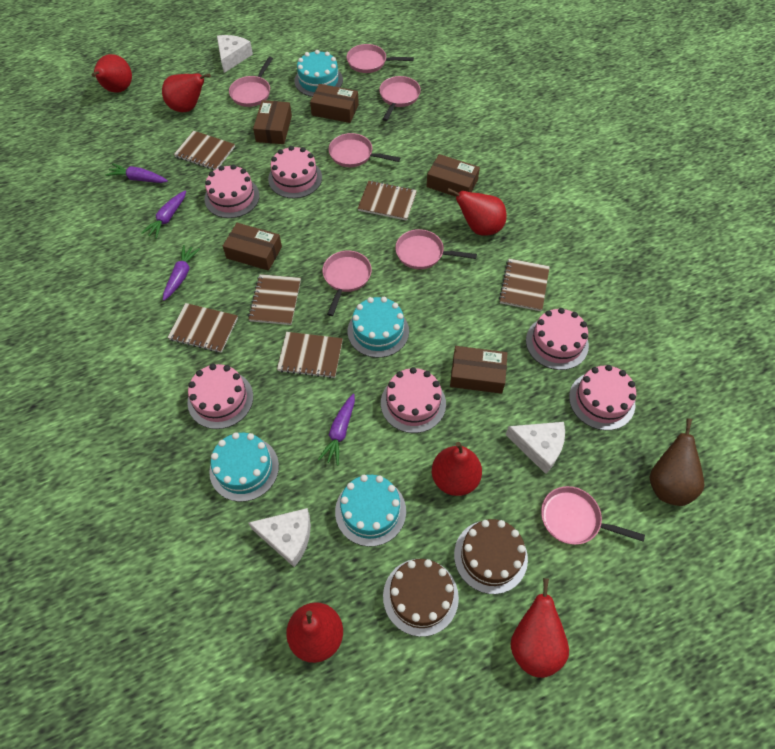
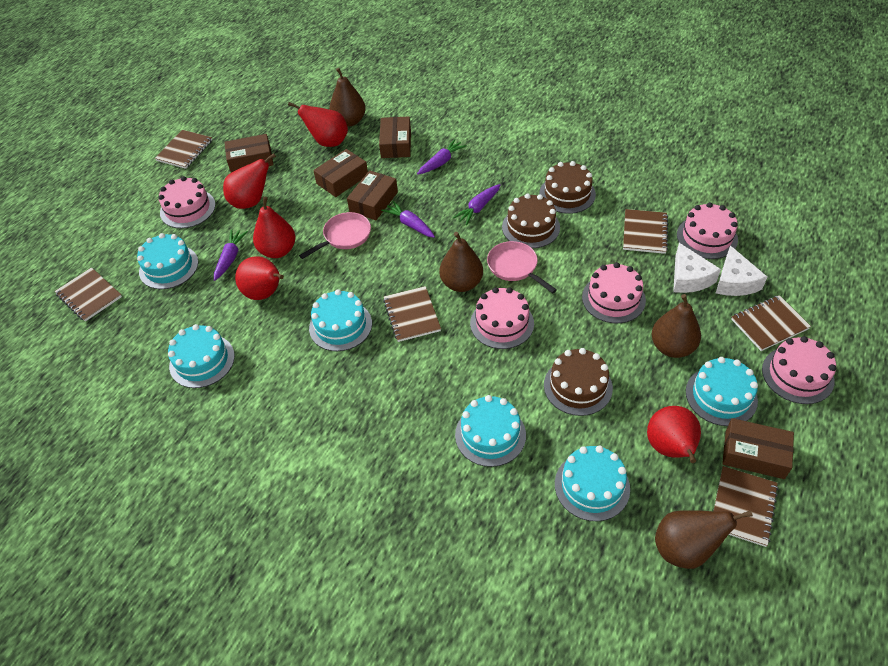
brown cake: 2 -> 3
brown pear: 1 -> 4
pink cake: 6 -> 5
pink pan: 7 -> 2
red pear: 6 -> 5
turquoise cake: 4 -> 6
white cheese: 3 -> 2

